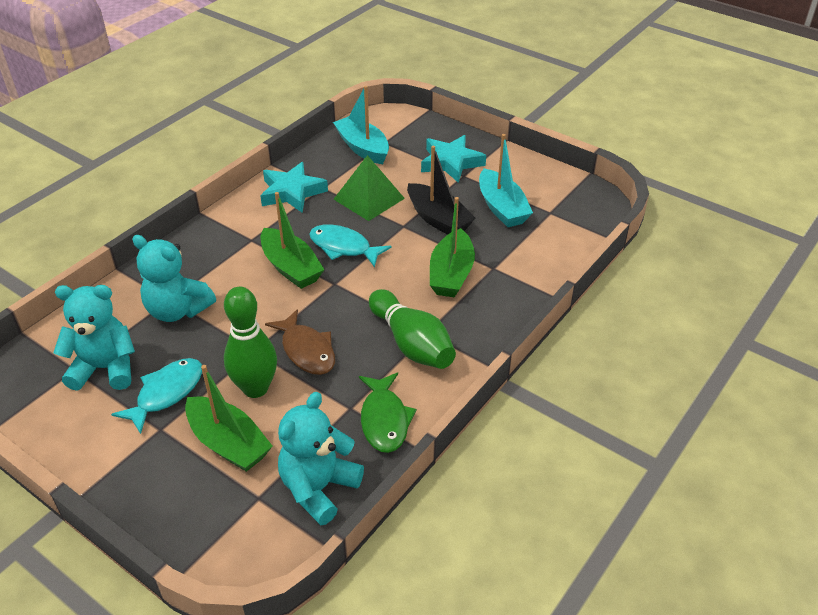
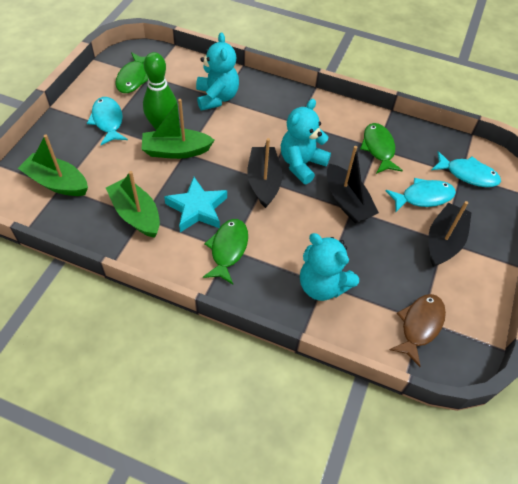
black boat: 1 -> 3
green bowling pin: 2 -> 1
green fish: 1 -> 3
green pyramid: 1 -> 0
turquoise boat: 2 -> 0
turquoise fish: 2 -> 3
turquoise star: 2 -> 1

